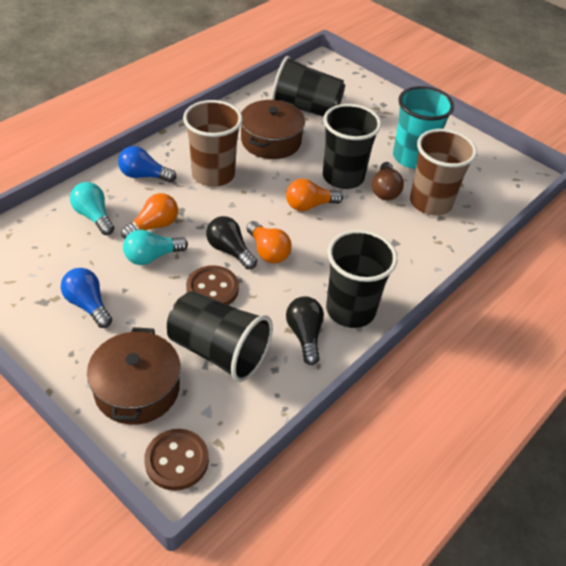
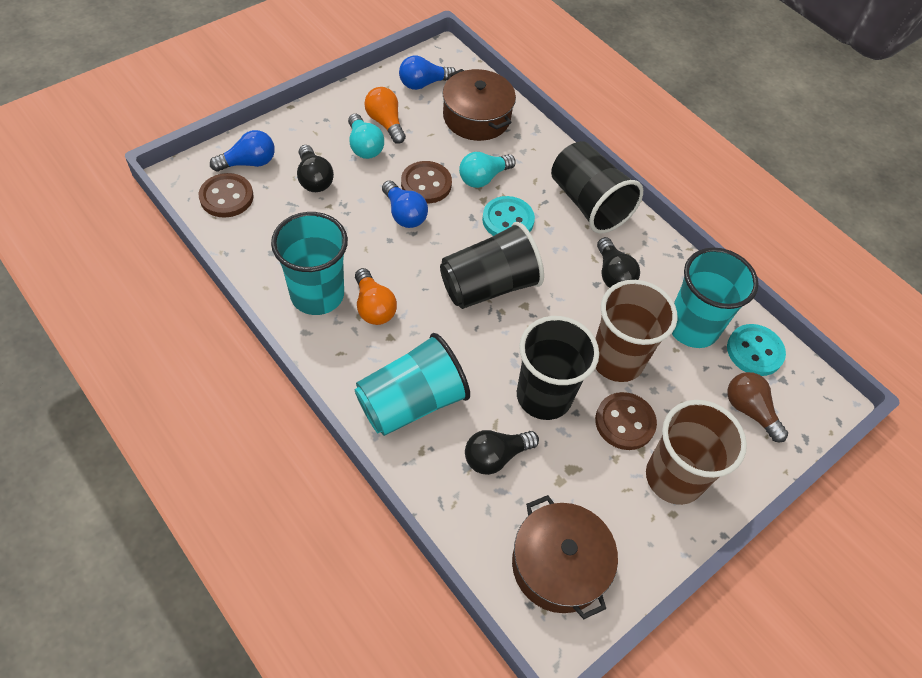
black cup: 4 -> 3
black light bulb: 2 -> 3
blue light bulb: 2 -> 3
brown button: 2 -> 3
orange light bulb: 3 -> 2
turquoise button: 0 -> 2
turquoise cup: 1 -> 3

